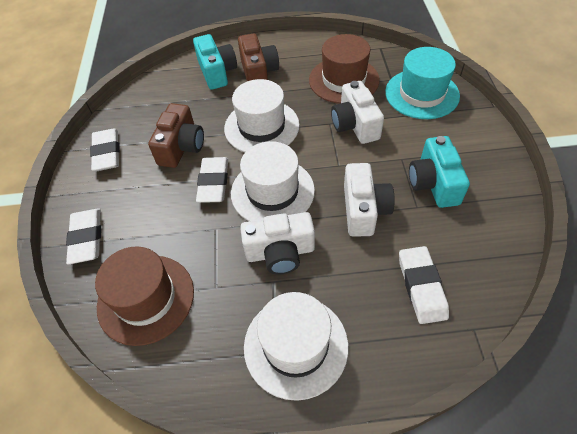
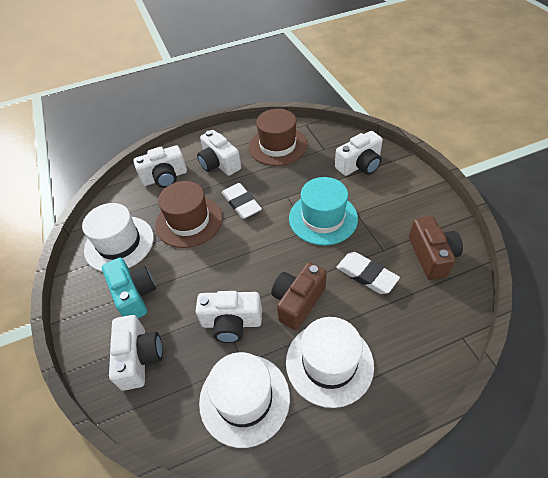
turquoise camera: 2 -> 1
white camera: 3 -> 5
white eraser: 4 -> 2

